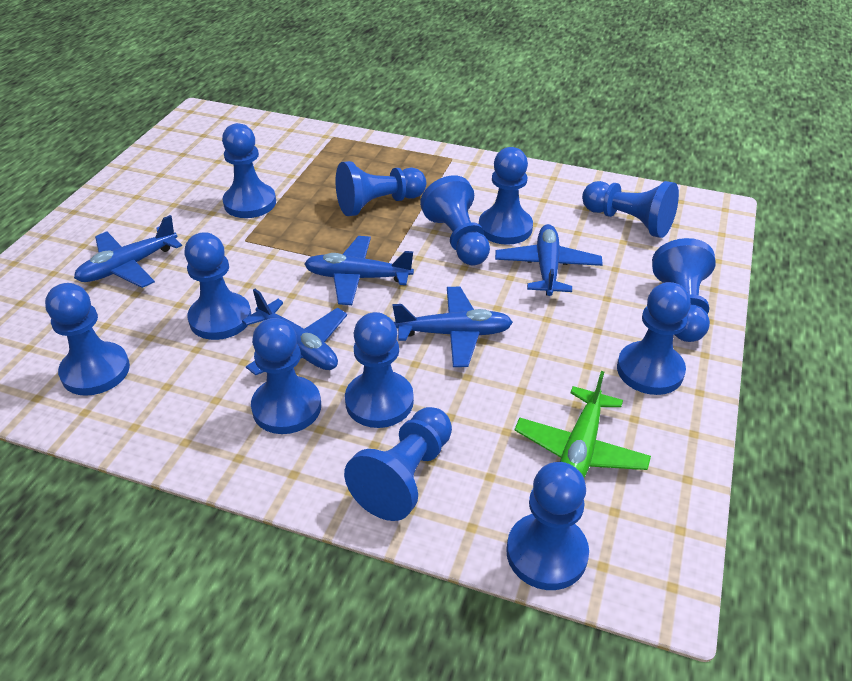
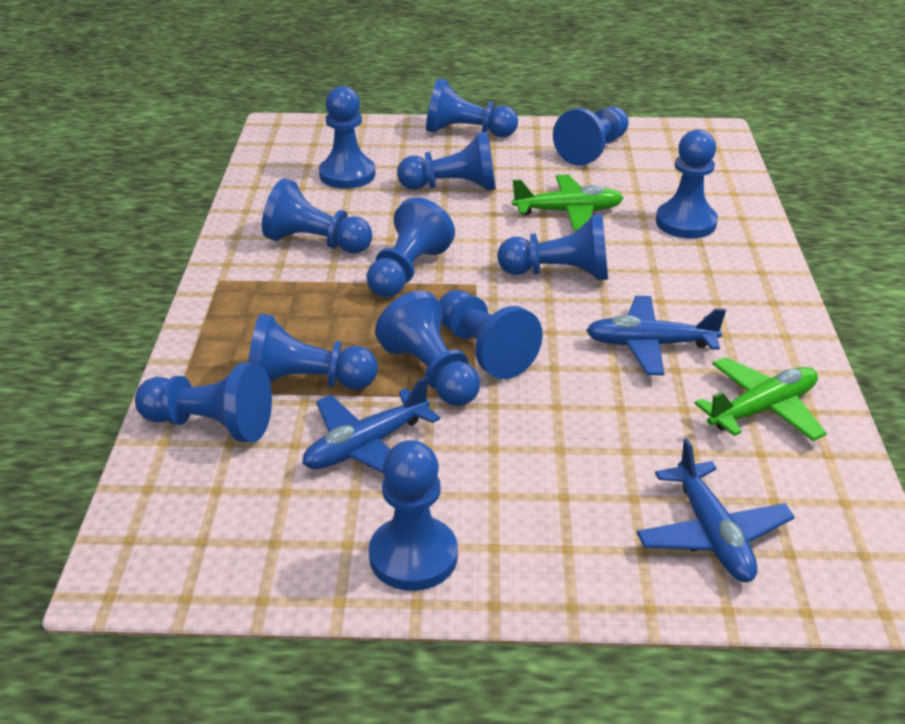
blue plane: 5 -> 3
green plane: 1 -> 2

